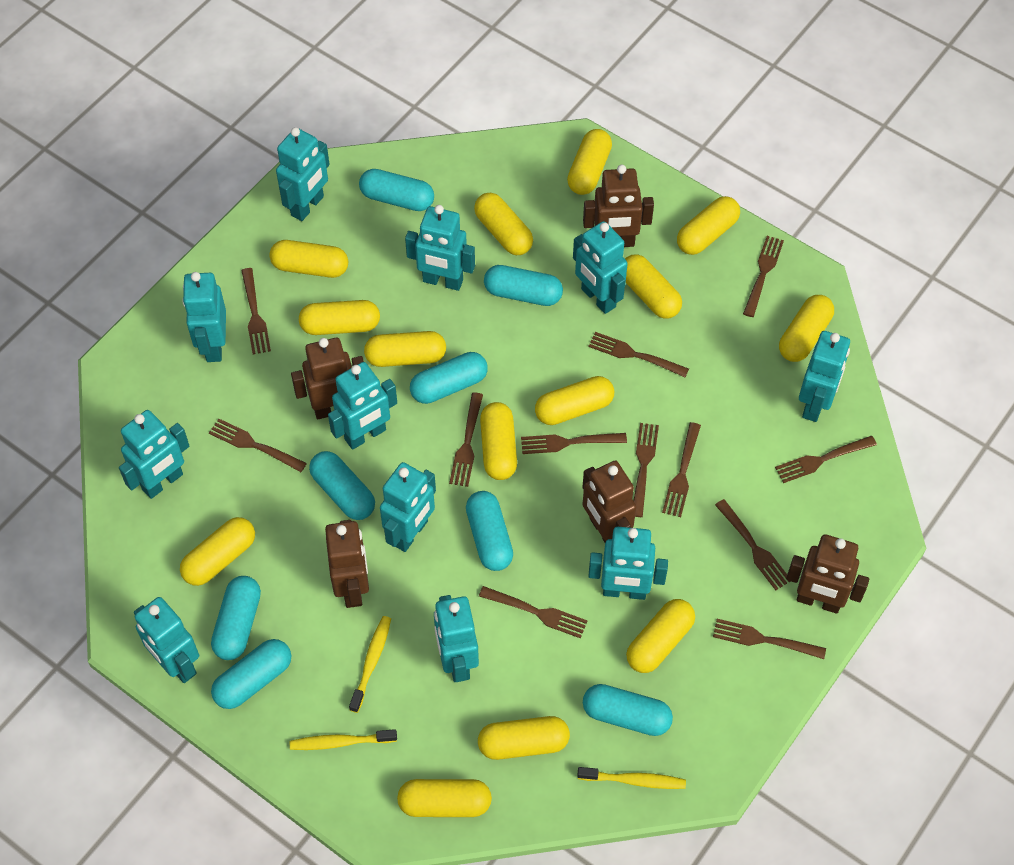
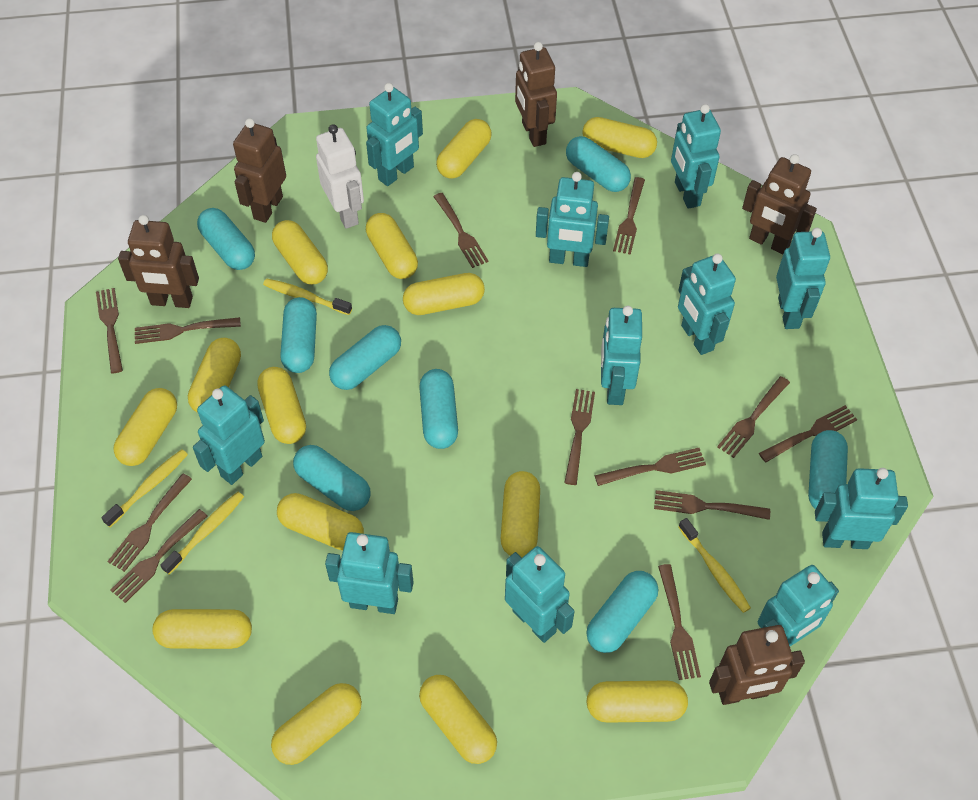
white robot: 0 -> 1
yellow toothbrush: 3 -> 4

